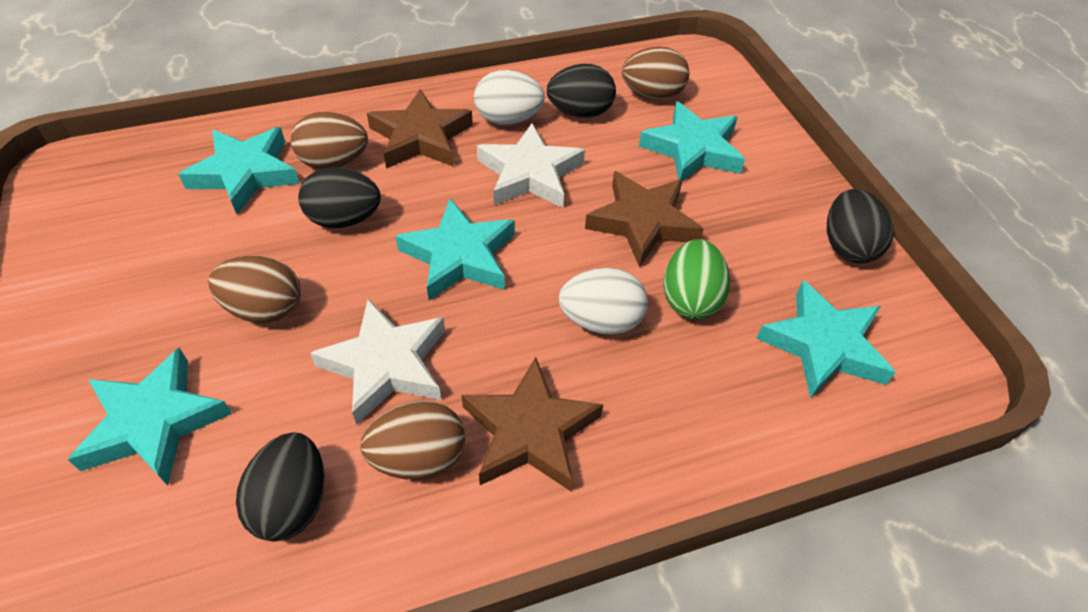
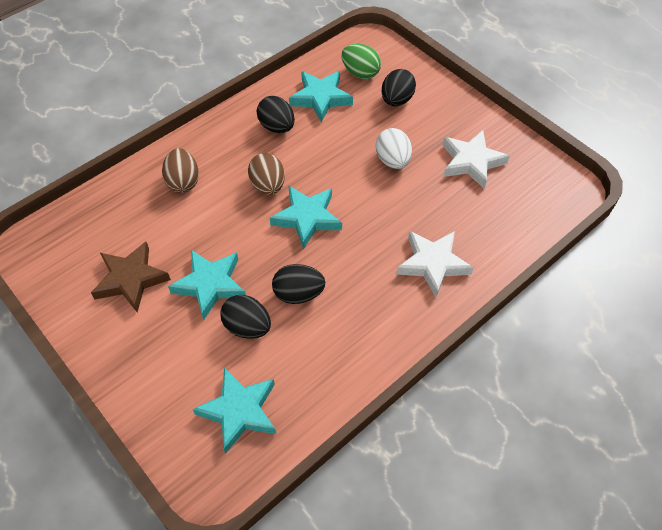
brown egg: 4 -> 2
brown star: 3 -> 1
turquoise star: 5 -> 4
white egg: 2 -> 1

